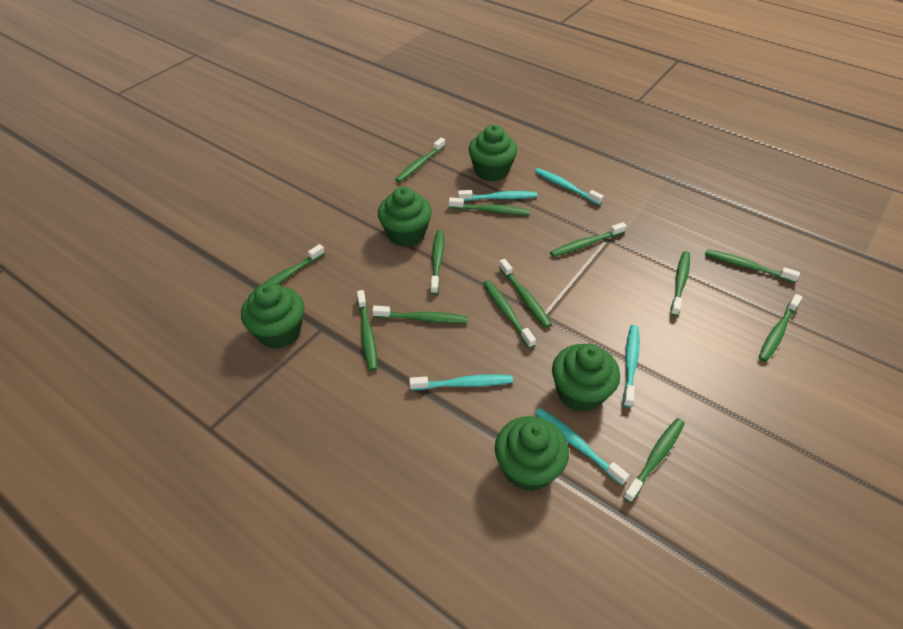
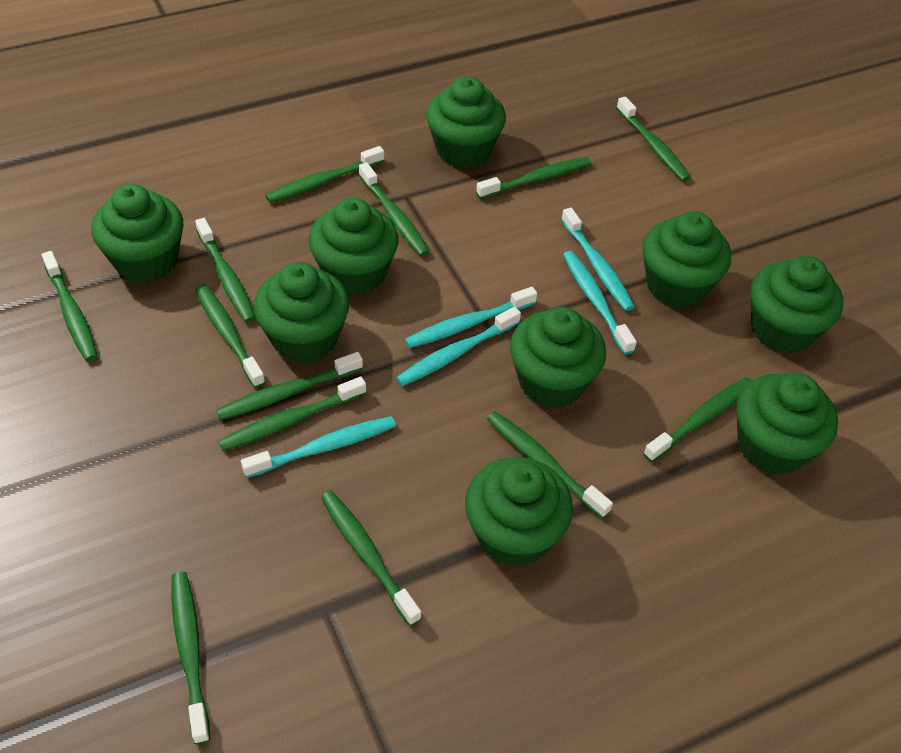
green cupcake: 5 -> 9

